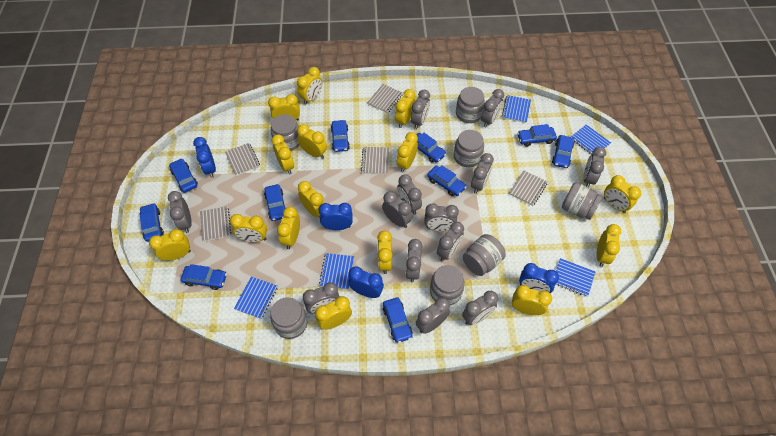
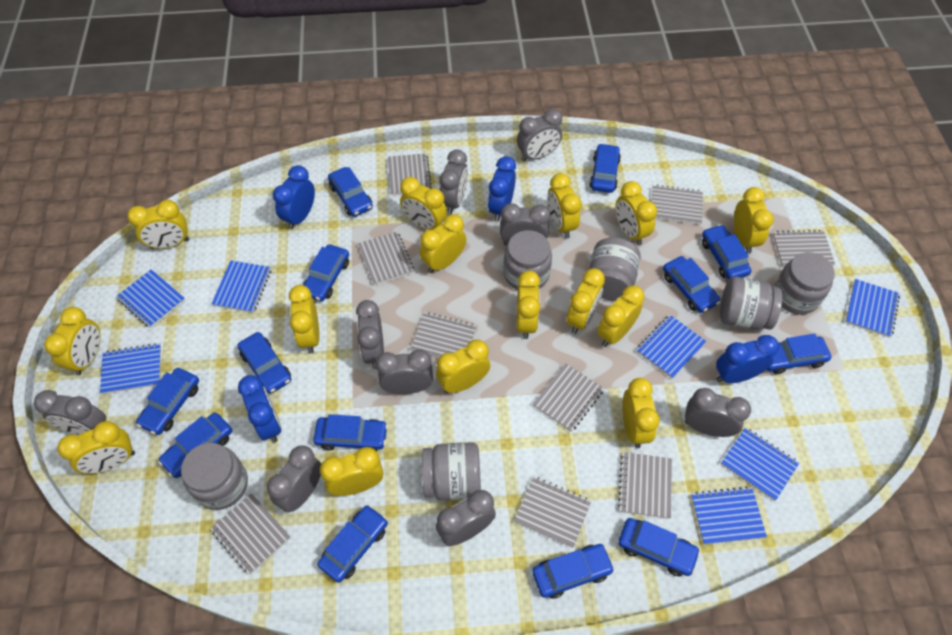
blue car: 10 -> 13
blue notebook: 5 -> 7
grey clock: 13 -> 9
grey jar: 7 -> 6
grey notebook: 5 -> 9

